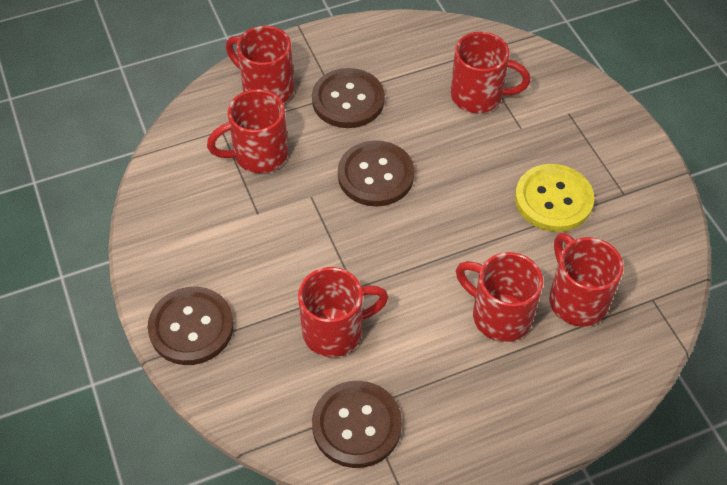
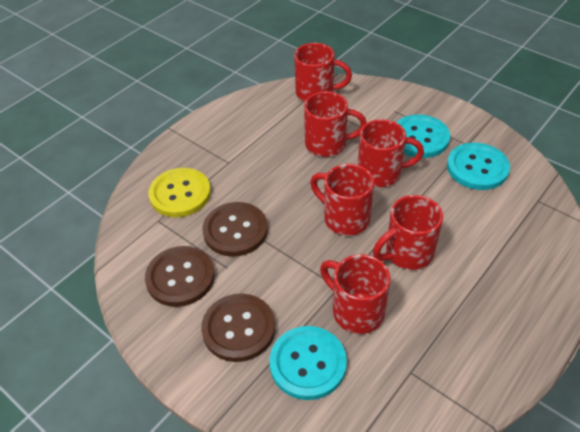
brown button: 4 -> 3
turquoise button: 0 -> 3

